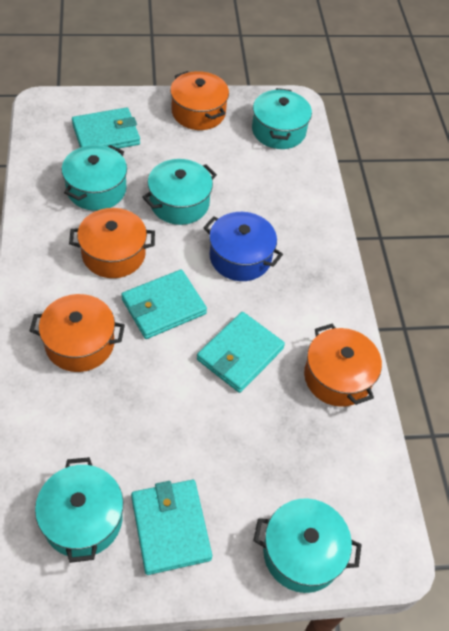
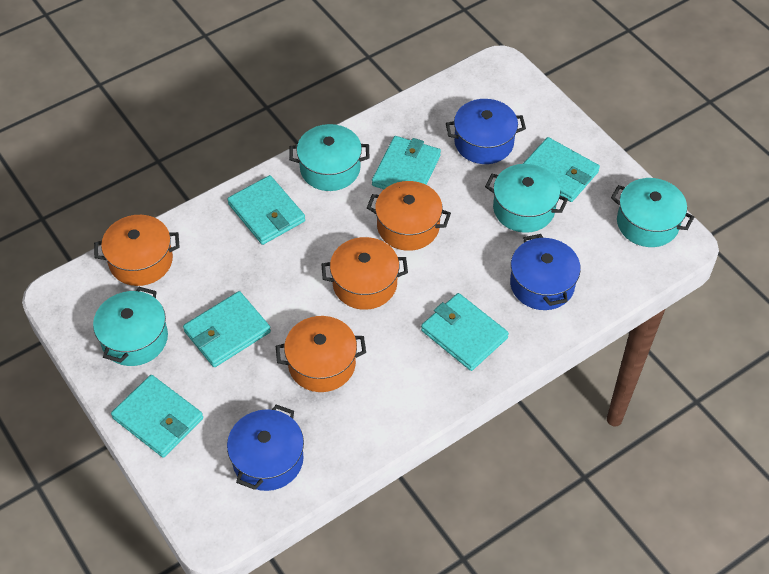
blue pot: 1 -> 3
turquoise pot: 5 -> 4
turquoise wallet: 4 -> 6

